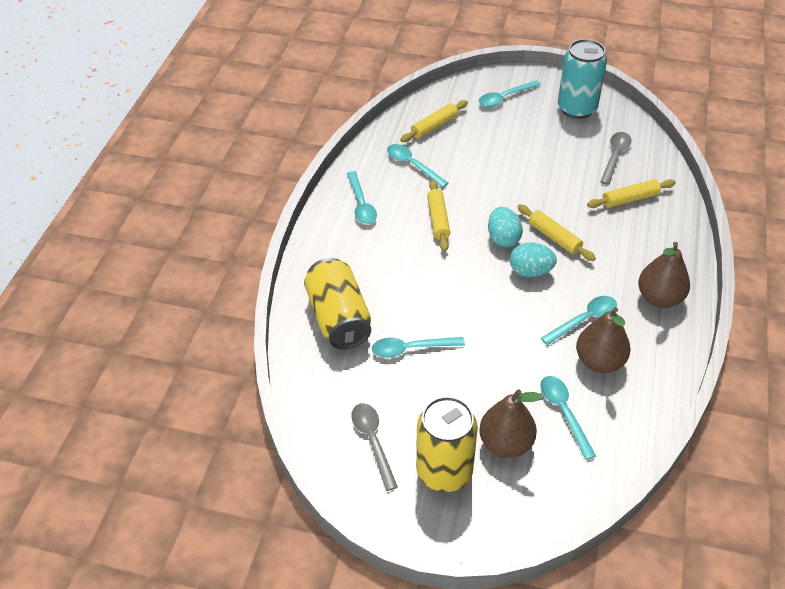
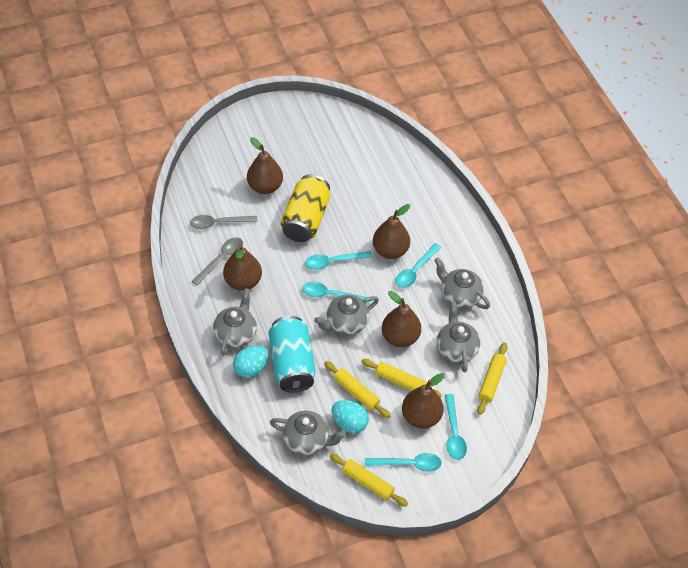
brown pear: 3 -> 5
grey teapot: 0 -> 5
turquoise spoon: 6 -> 5
yellow can: 2 -> 1

